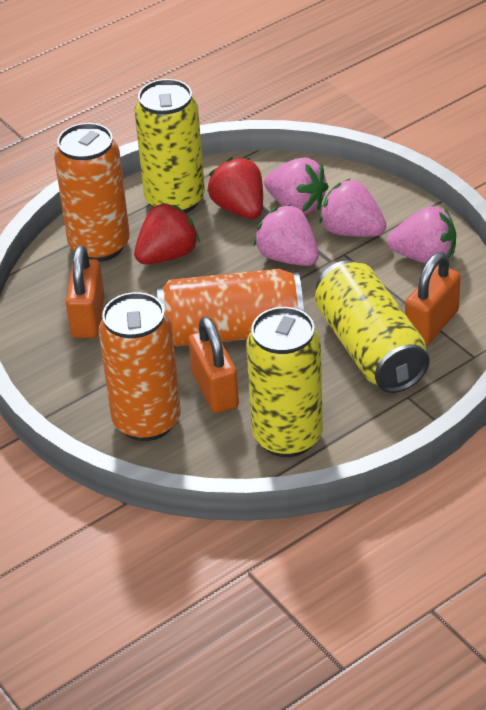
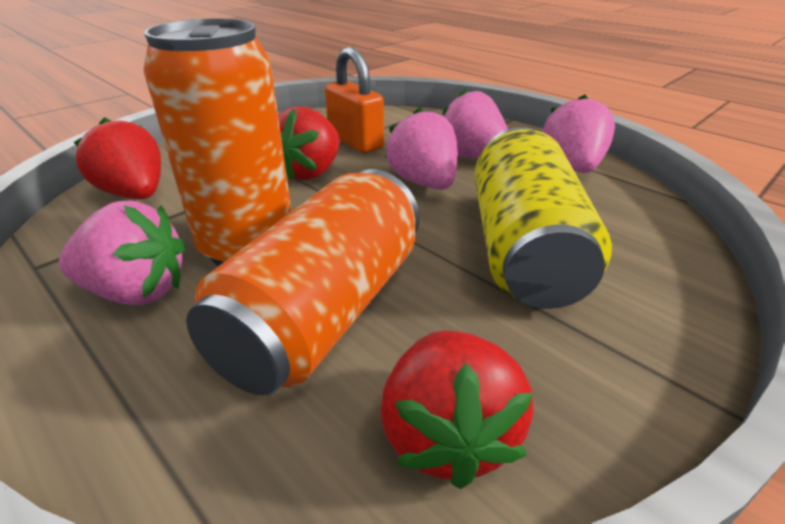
orange can: 3 -> 2
orange padlock: 3 -> 1
red strawberry: 2 -> 3
yellow can: 3 -> 1

